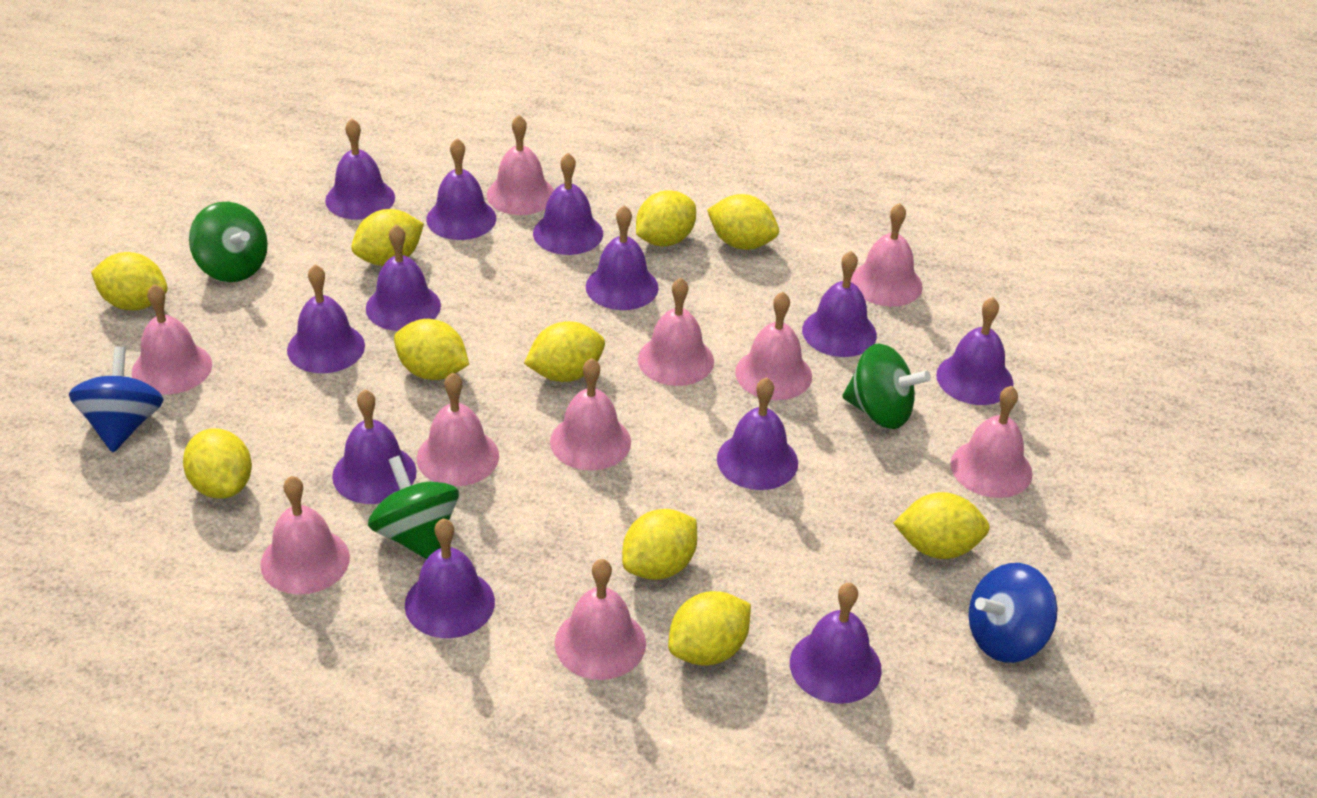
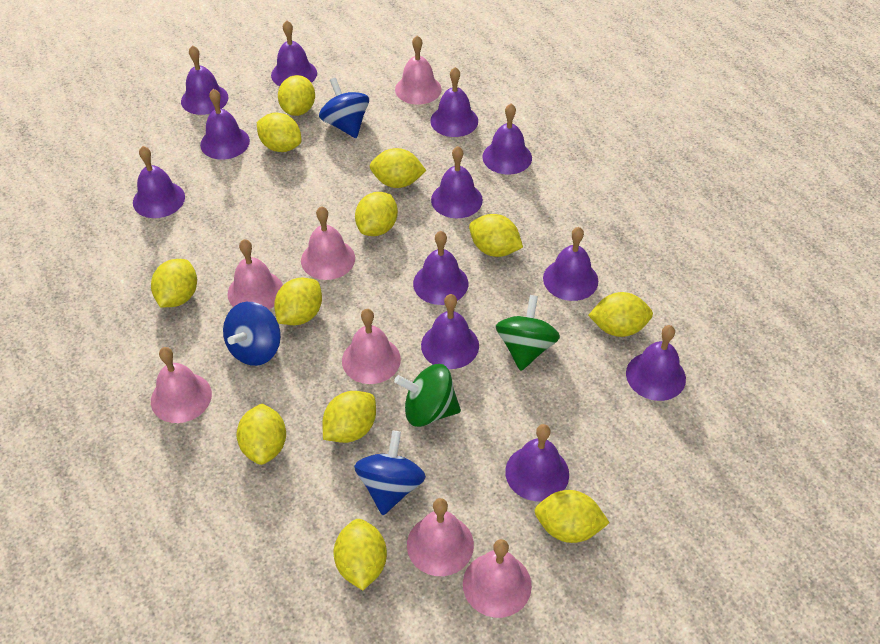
blue spinning top: 2 -> 3
green spinning top: 3 -> 2
pink bell: 10 -> 7
yellow lemon: 10 -> 12

